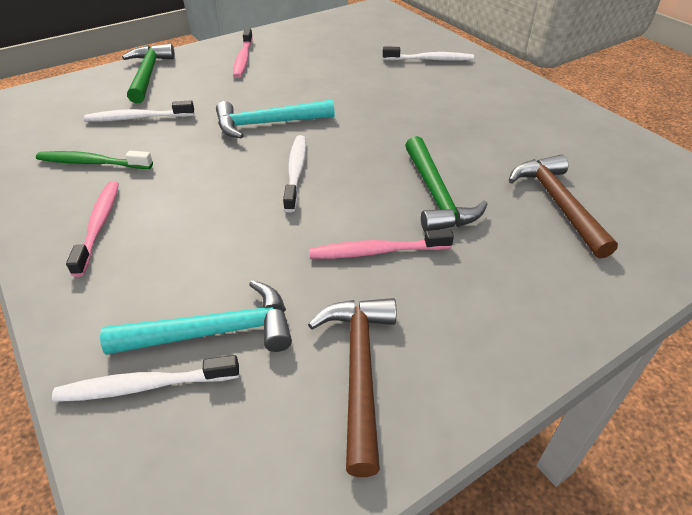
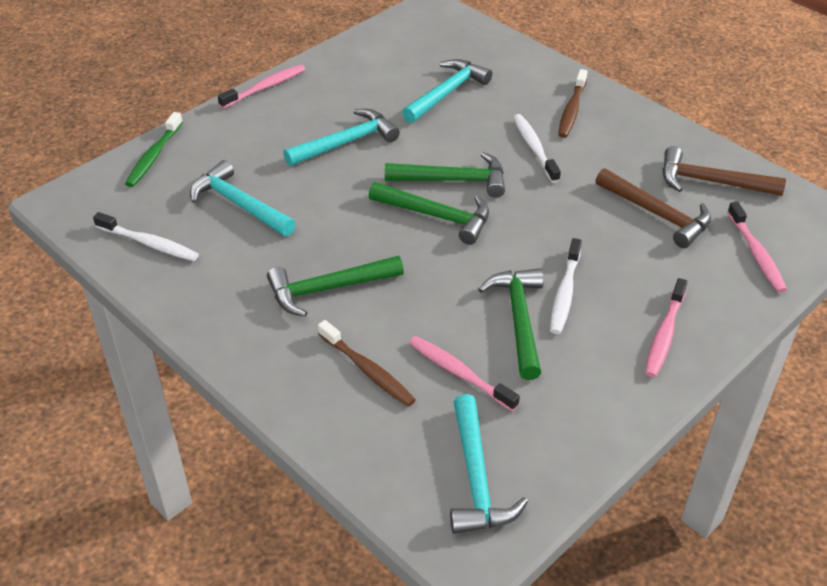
brown toothbrush: 0 -> 2
green hammer: 2 -> 4
pink toothbrush: 3 -> 4
turquoise hammer: 2 -> 4
white toothbrush: 4 -> 3

